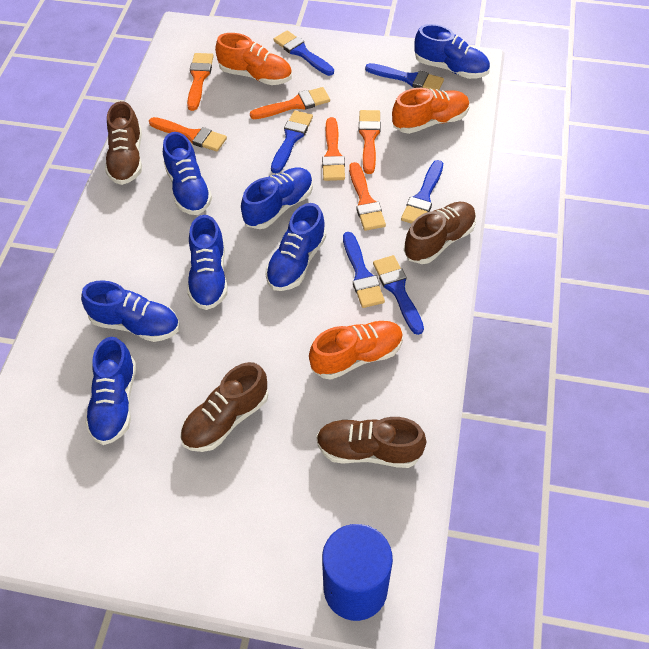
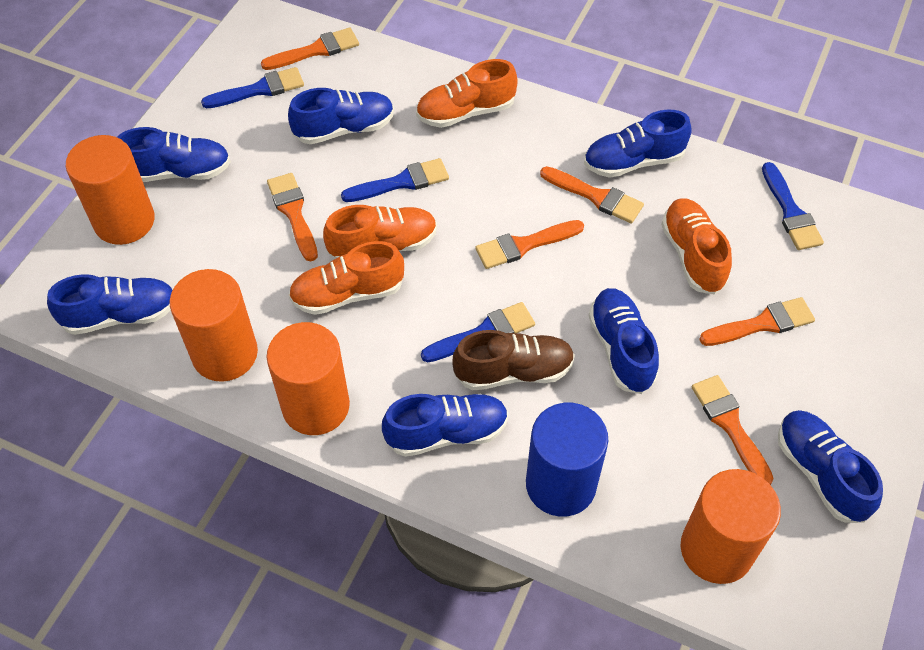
blue brush: 6 -> 4
brown shoe: 4 -> 1
orange cylinder: 0 -> 4
orange shoe: 3 -> 4

